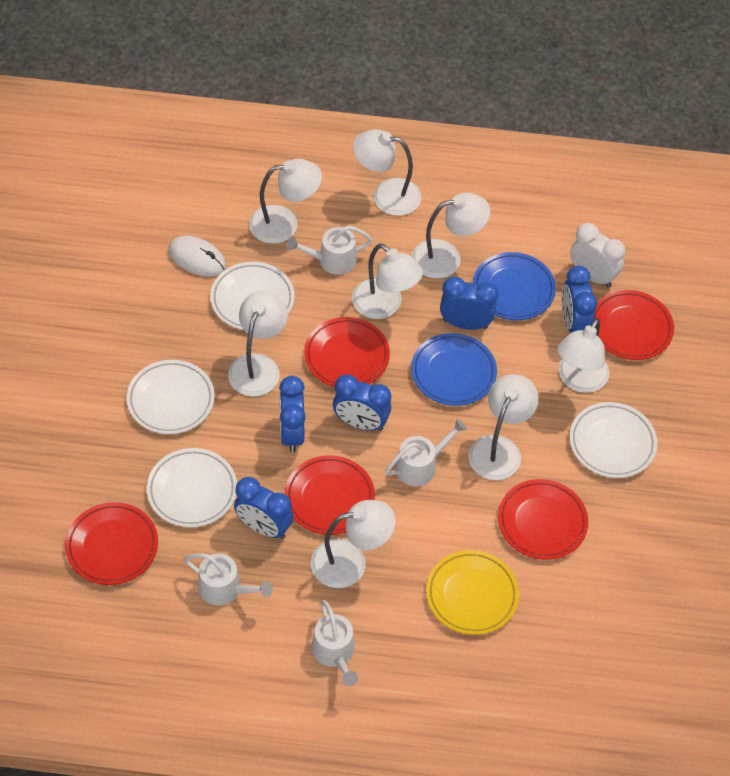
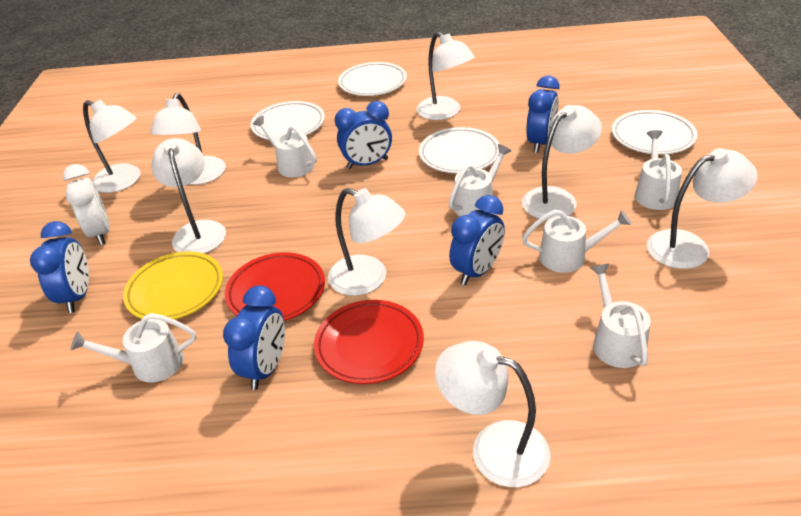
blue plate: 2 -> 0
red plate: 5 -> 2
white mouse: 1 -> 0
white watering can: 4 -> 6

